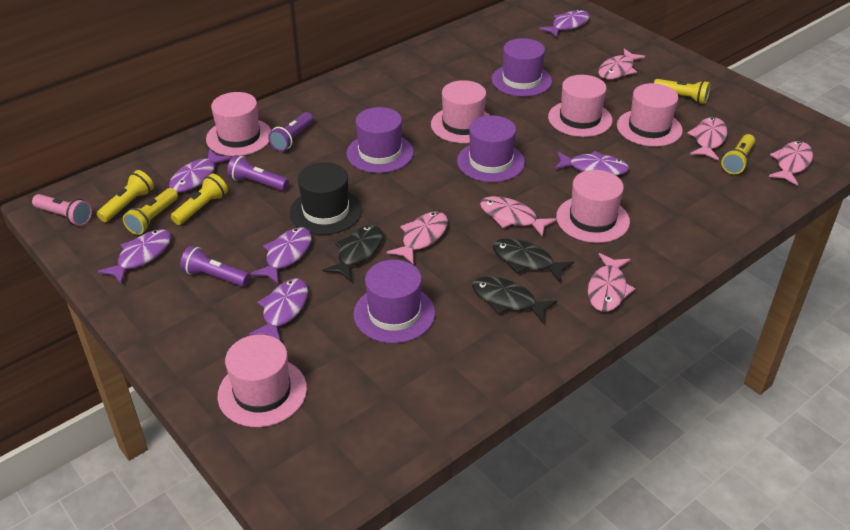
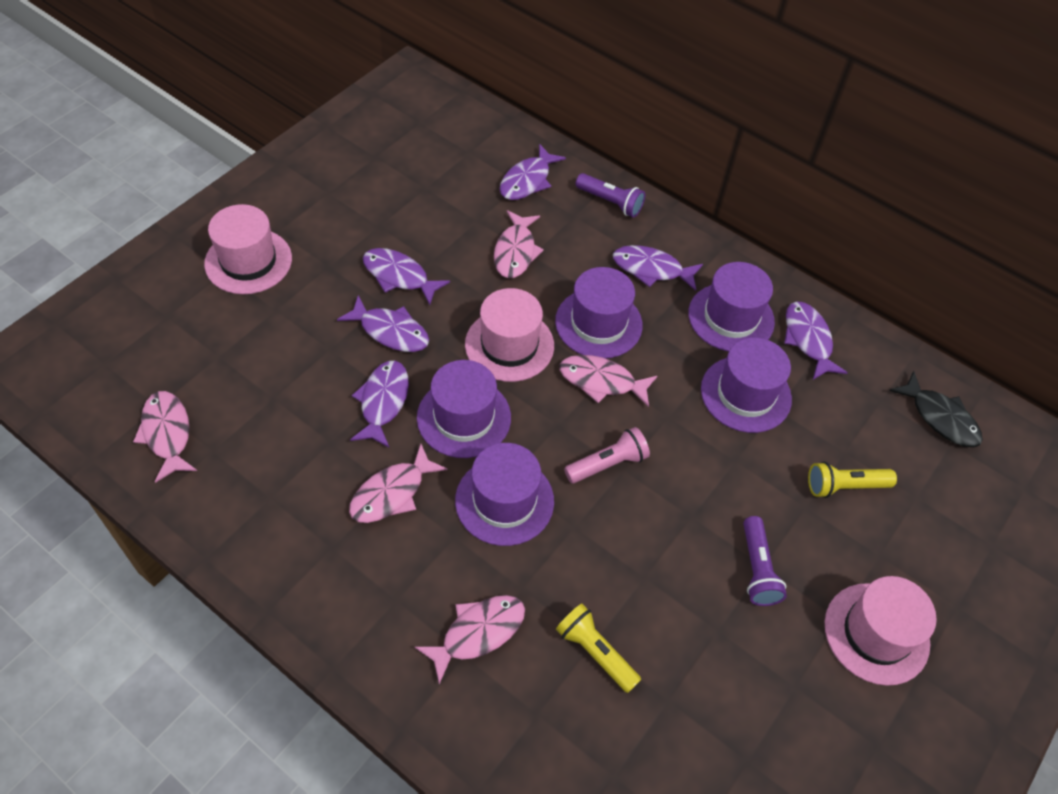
black fish: 3 -> 1
black hat: 1 -> 0
pink fish: 6 -> 5
pink hat: 6 -> 3
purple flashlight: 3 -> 2
purple hat: 4 -> 5
yellow flashlight: 5 -> 2

